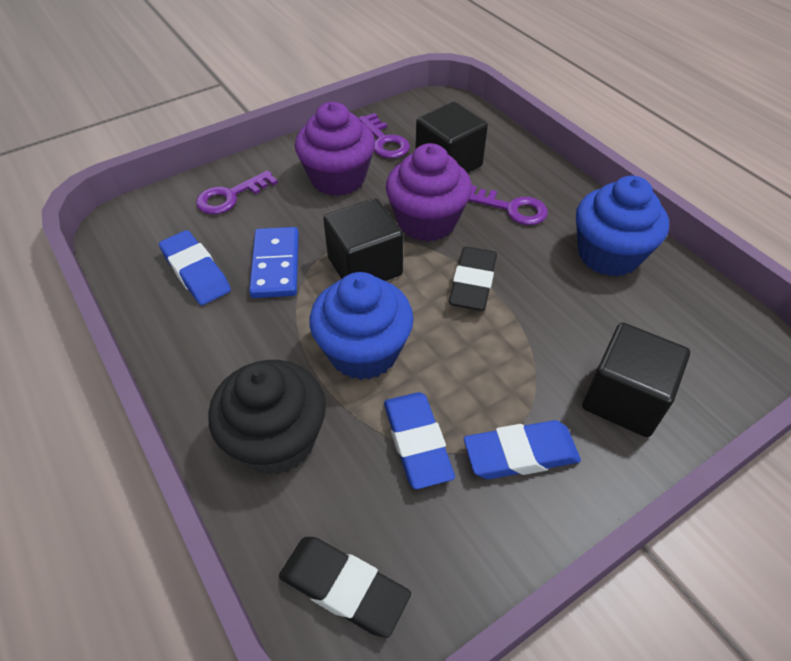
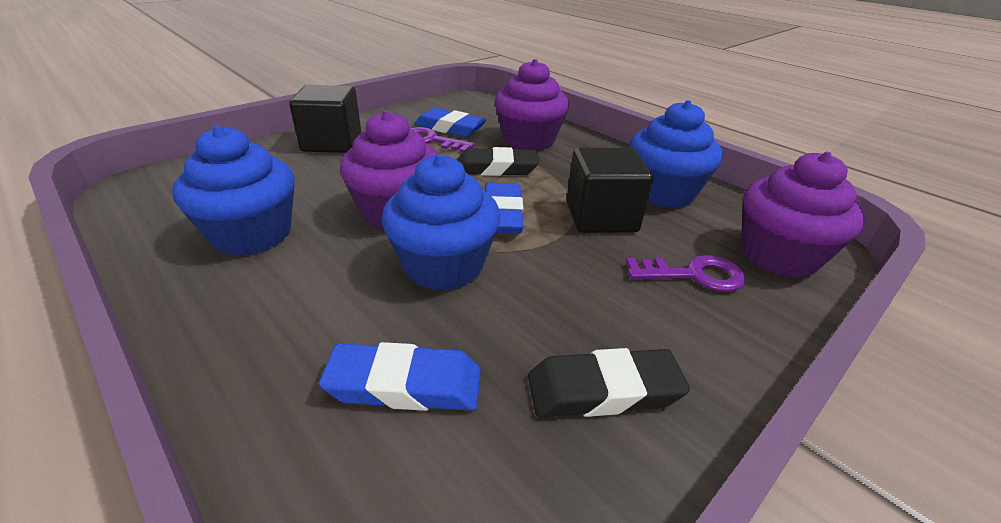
black cube: 3 -> 2
black cupcake: 1 -> 0
blue cupcake: 2 -> 3
blue domino: 1 -> 0
purple cupcake: 2 -> 3
purple key: 3 -> 2

